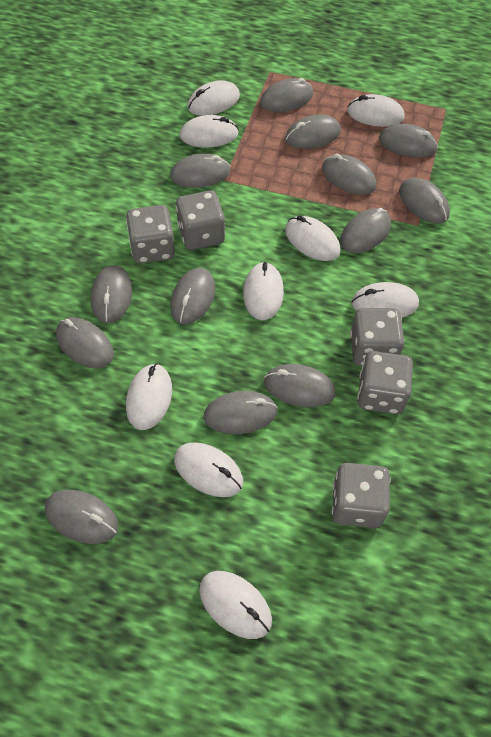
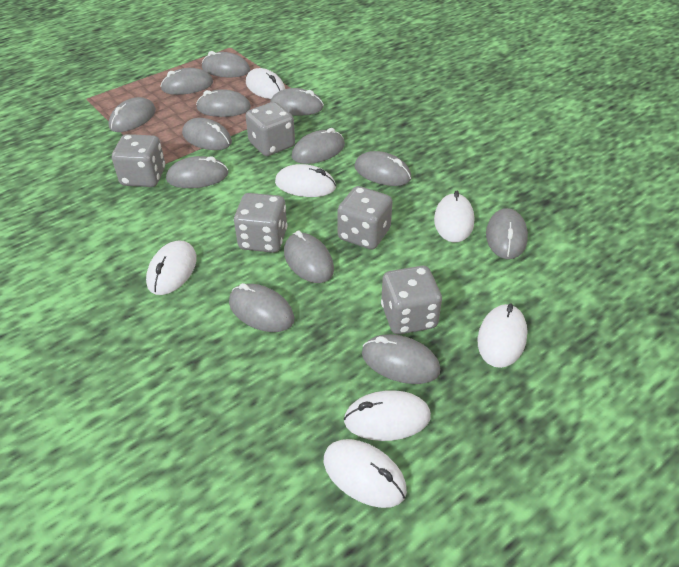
white mouse: 9 -> 7

